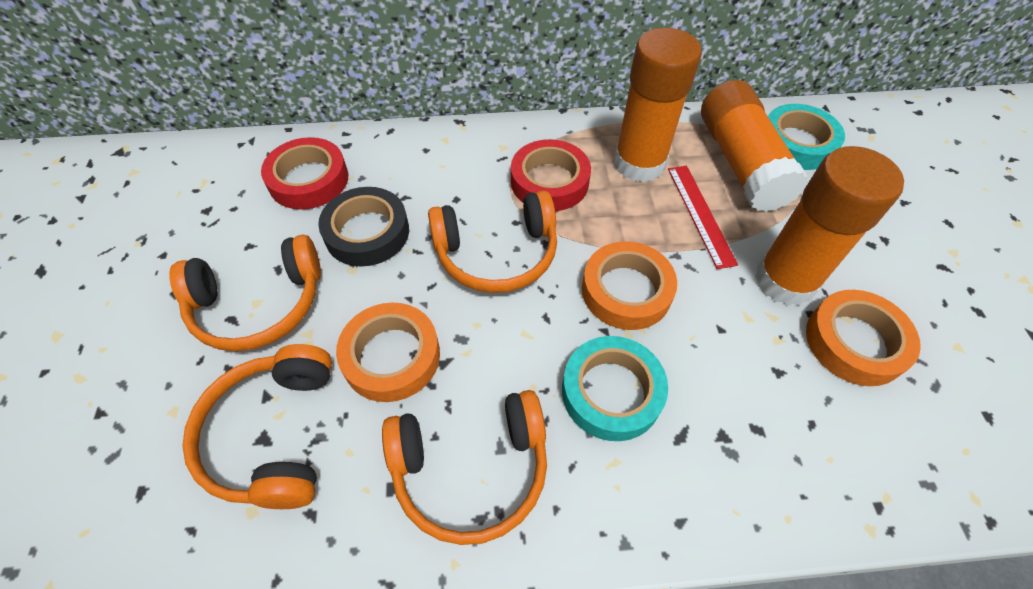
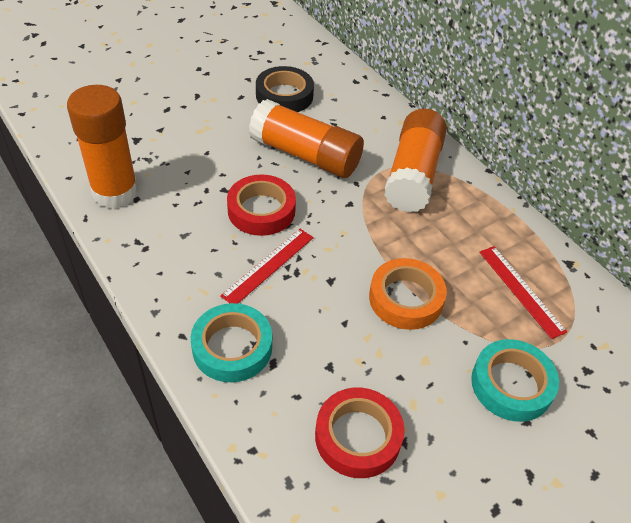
orange headphones: 4 -> 0
orange tape: 3 -> 1
red ruler: 1 -> 2

